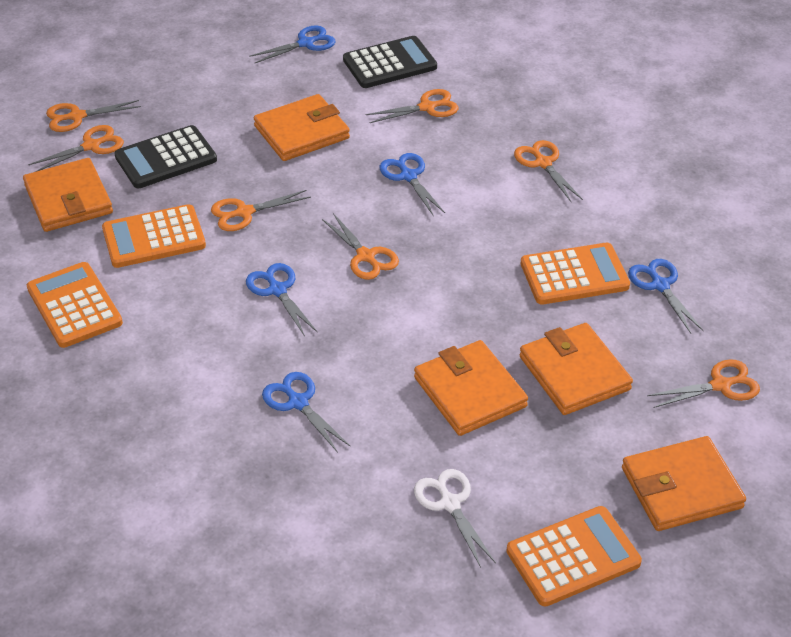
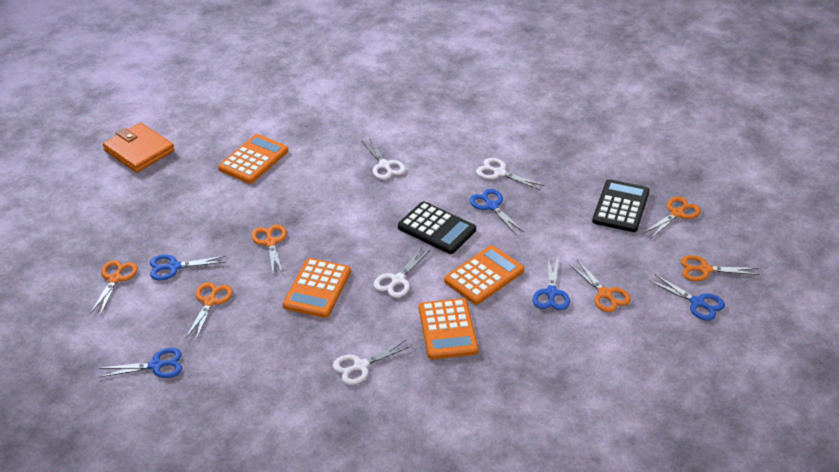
orange scissors: 7 -> 6
orange wallet: 5 -> 1
white scissors: 1 -> 4

